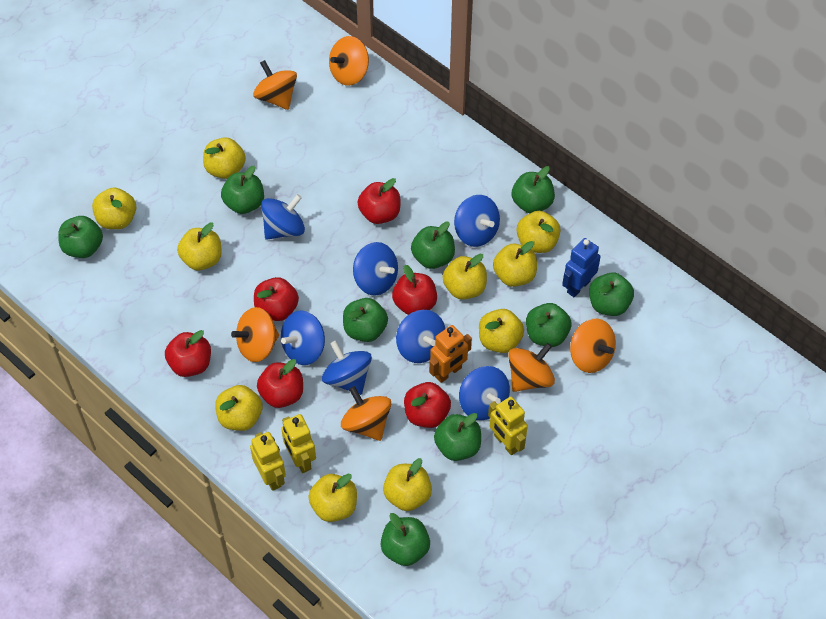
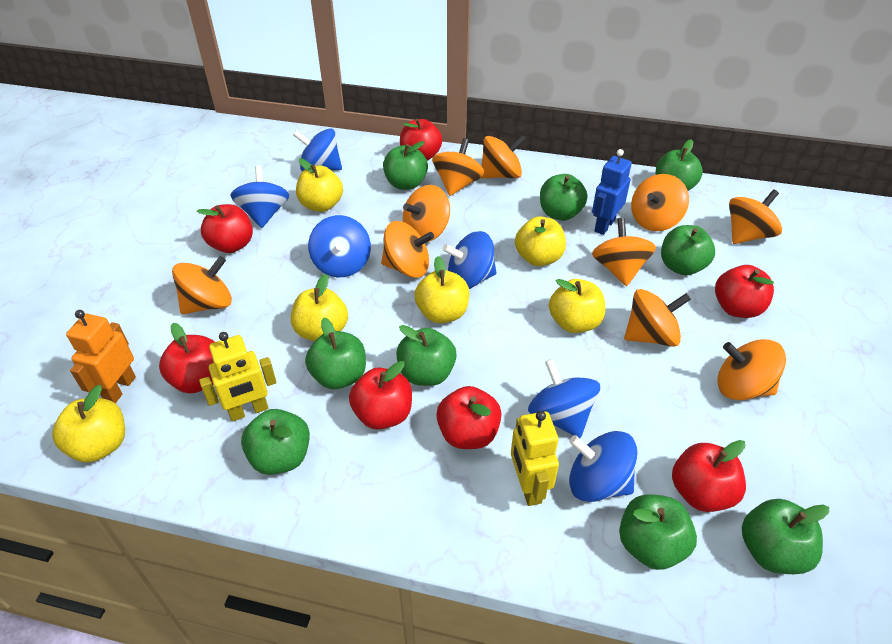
blue spinning top: 7 -> 6
orange spinning top: 6 -> 10
red apple: 6 -> 7
yellow apple: 10 -> 6
yellow robot: 3 -> 2

